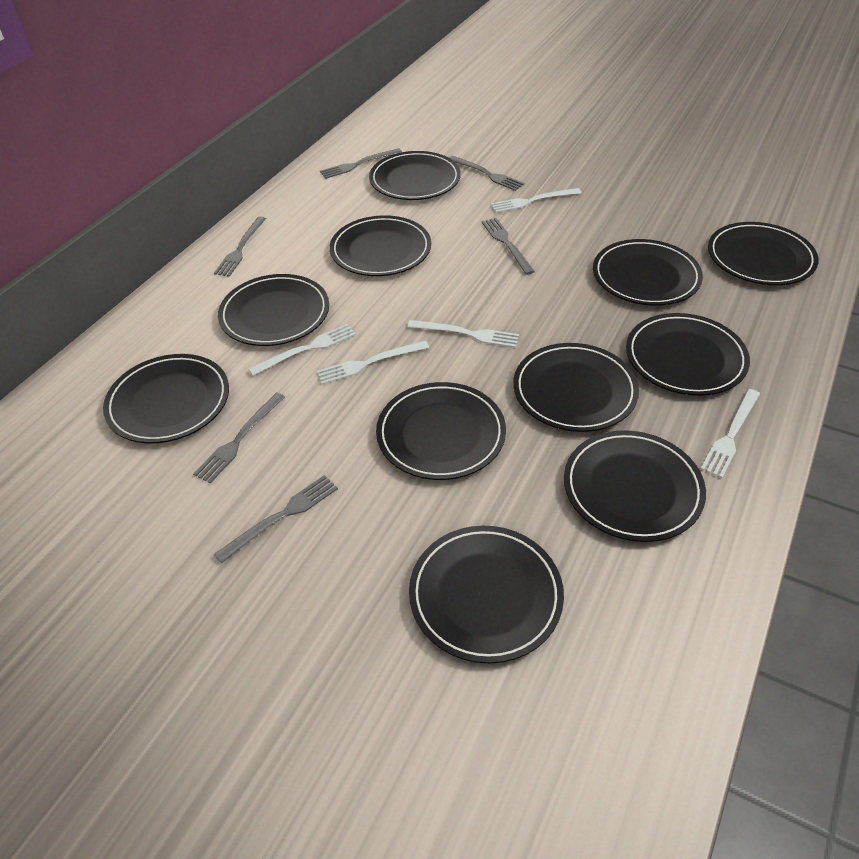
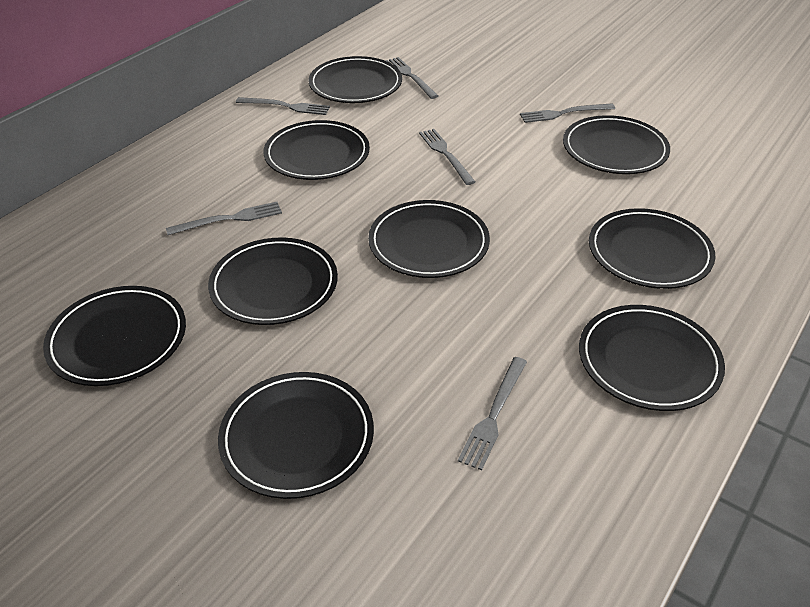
black plate: 11 -> 9
white fork: 5 -> 0

